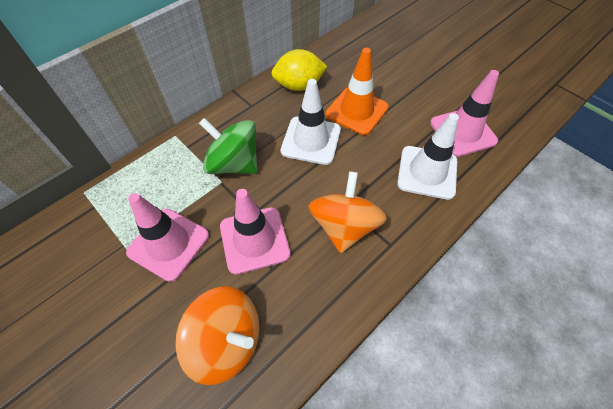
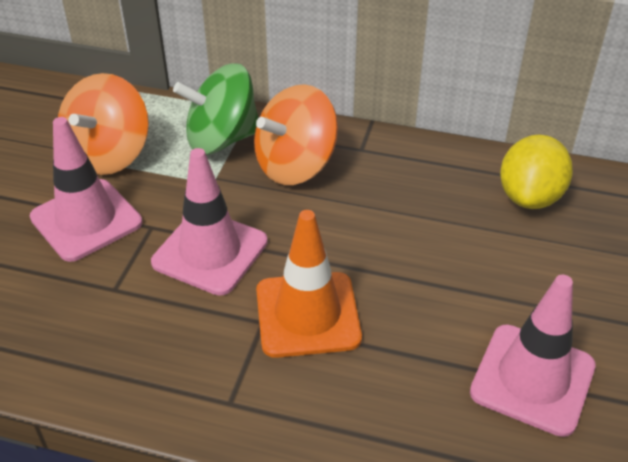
white traffic cone: 2 -> 0

